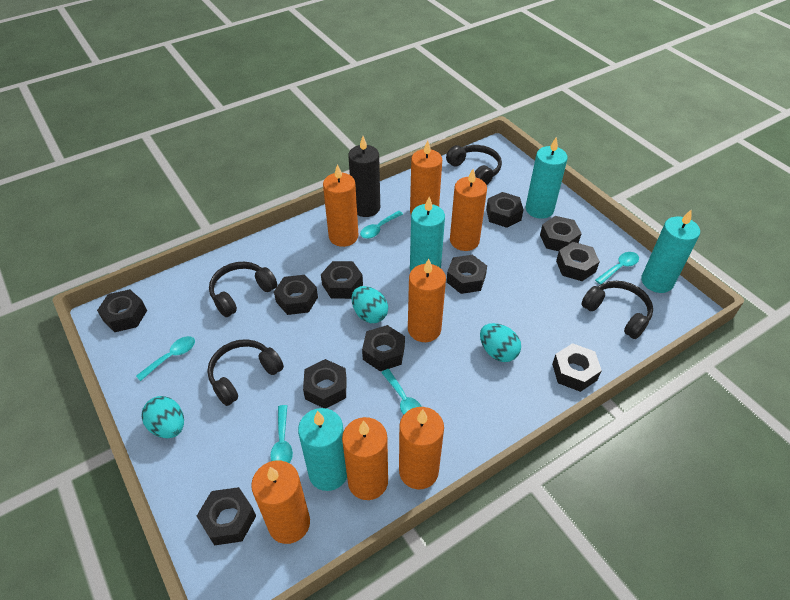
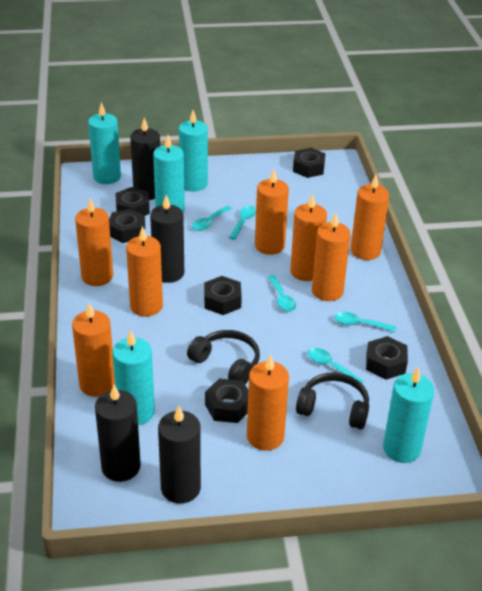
black candle: 1 -> 4
black headphones: 4 -> 2
black nut: 11 -> 6
orange candle: 7 -> 8
turquoise candle: 4 -> 5
turquoise egg: 3 -> 0

